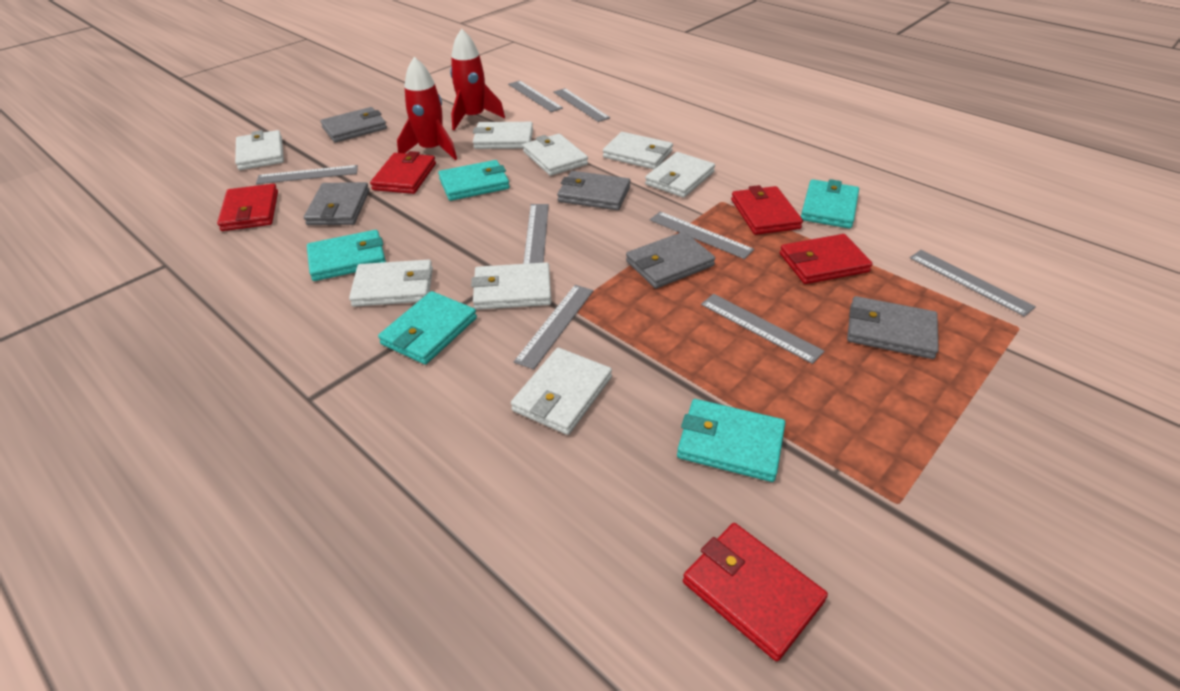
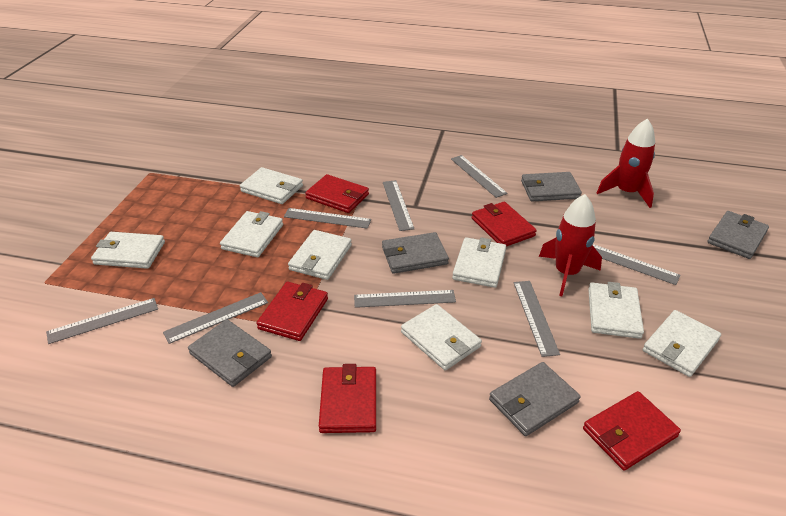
turquoise wallet: 5 -> 0

